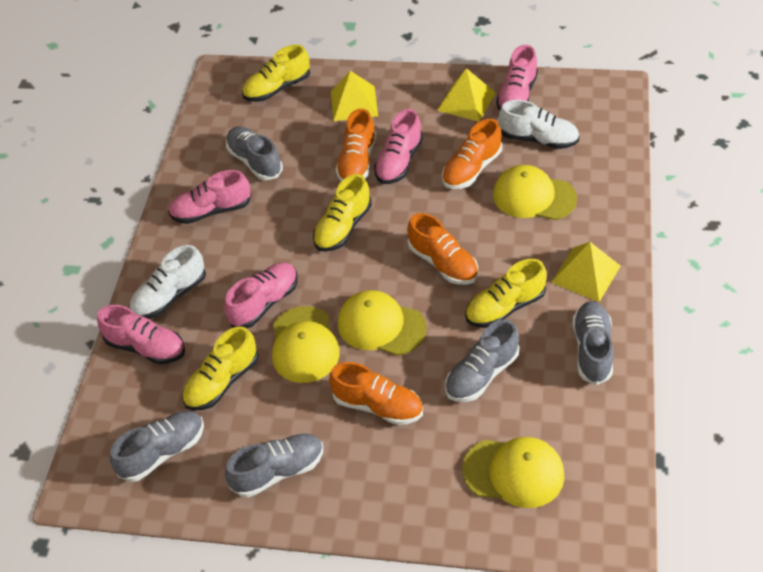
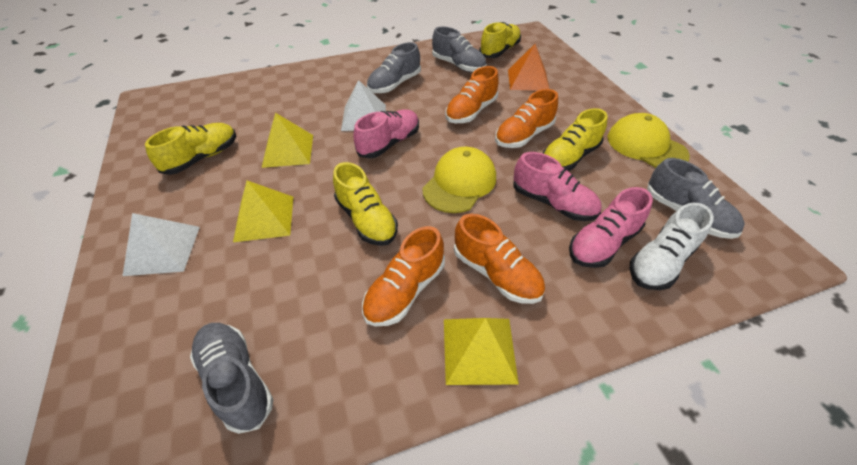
grey shoe: 5 -> 4
orange pyramid: 0 -> 1
pink shoe: 5 -> 3
white pyramid: 0 -> 2
white shoe: 2 -> 1
yellow cap: 4 -> 2

